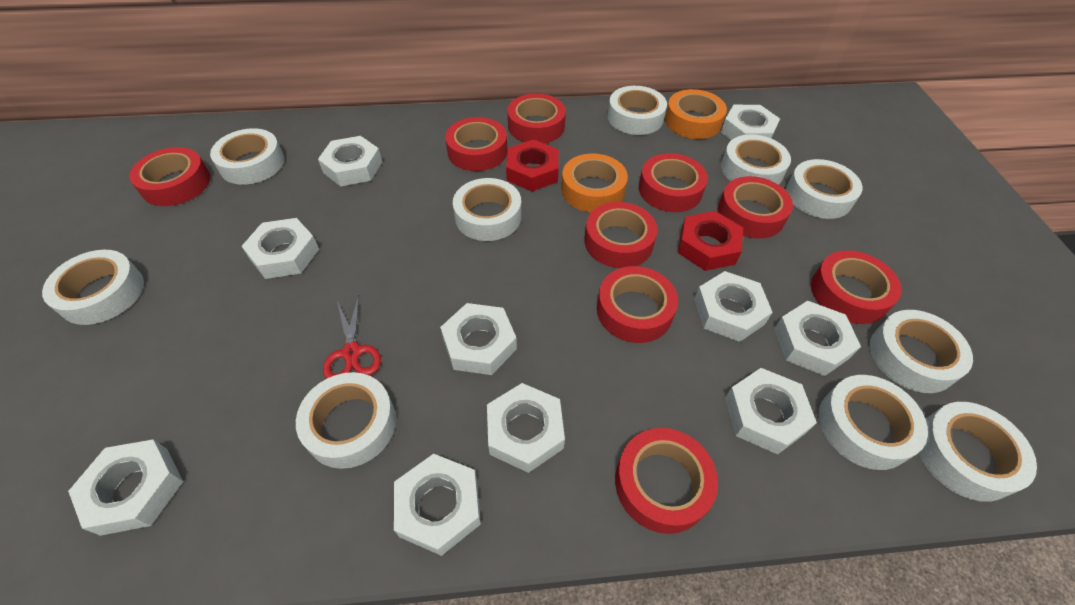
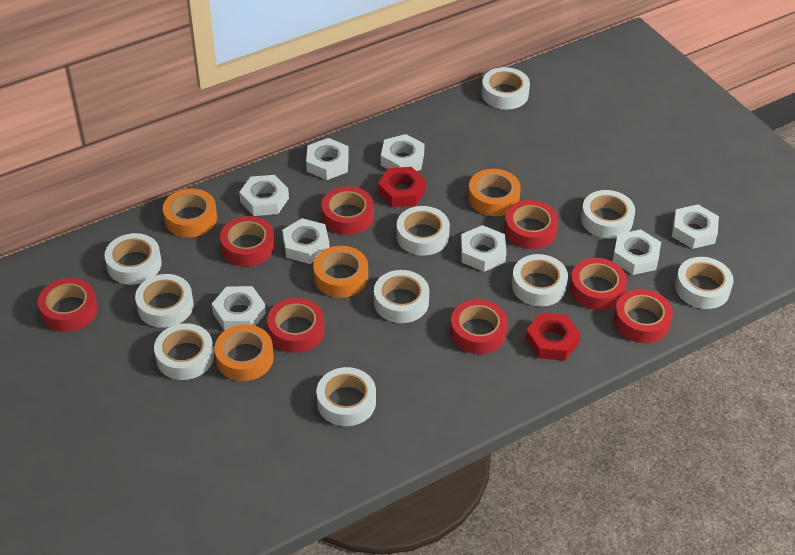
orange tape: 2 -> 4
red scissors: 1 -> 0
red tape: 9 -> 8
white nut: 10 -> 8

